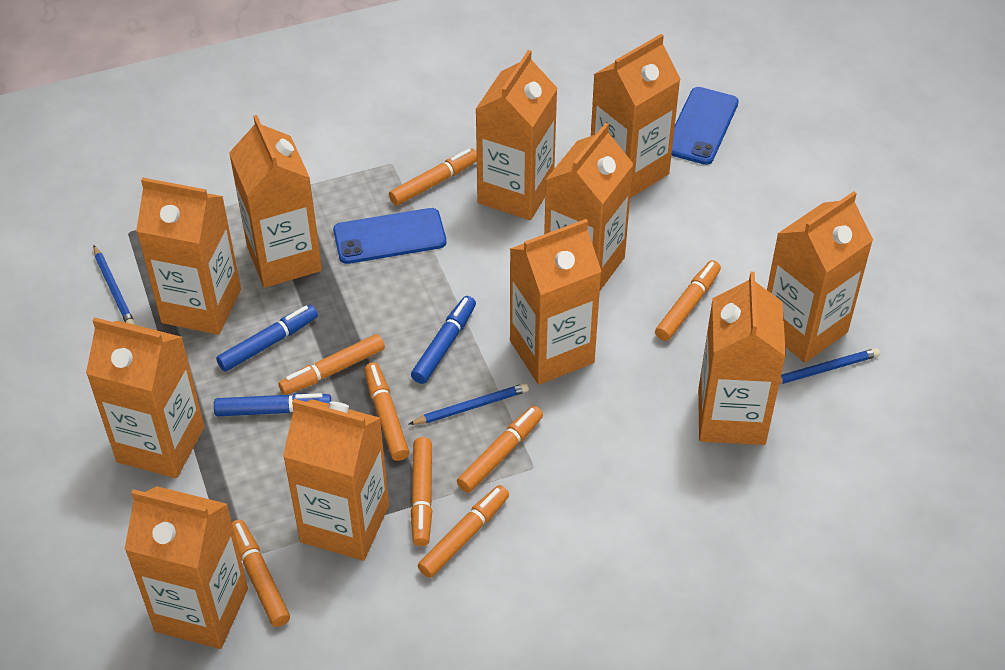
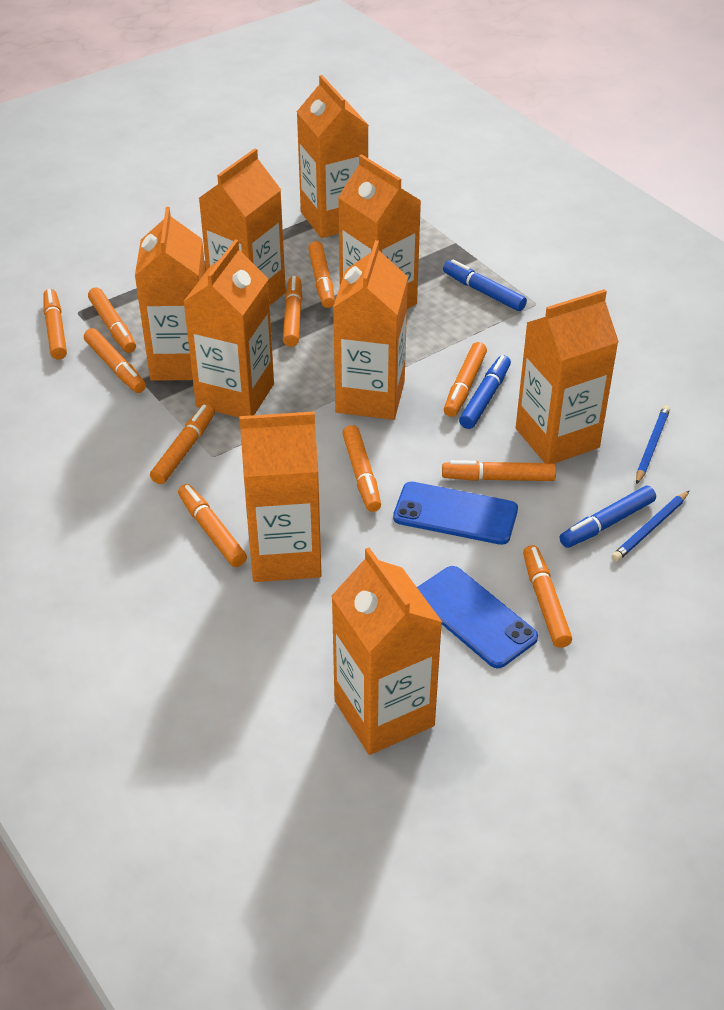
blue pencil: 3 -> 2
orange carton: 11 -> 9
orange marker: 8 -> 11

